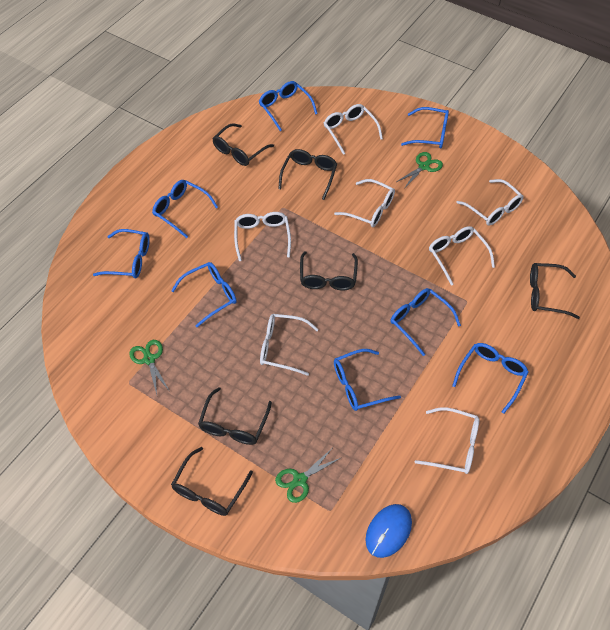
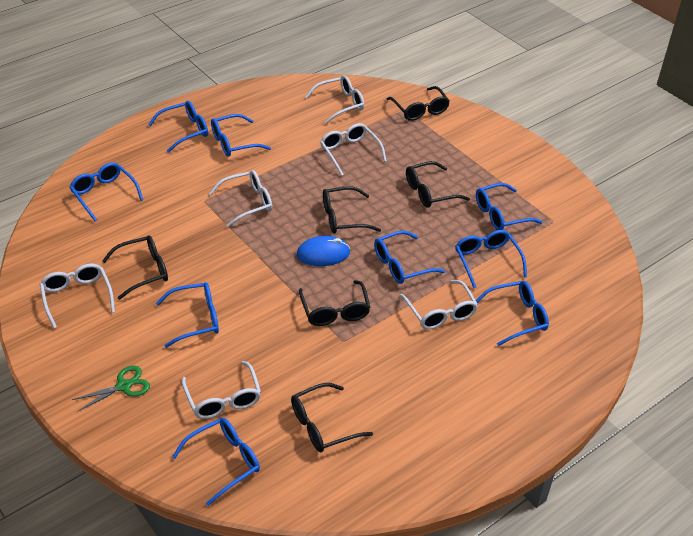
blue glasses: 8 -> 9
green scissors: 3 -> 1
white glasses: 7 -> 6

